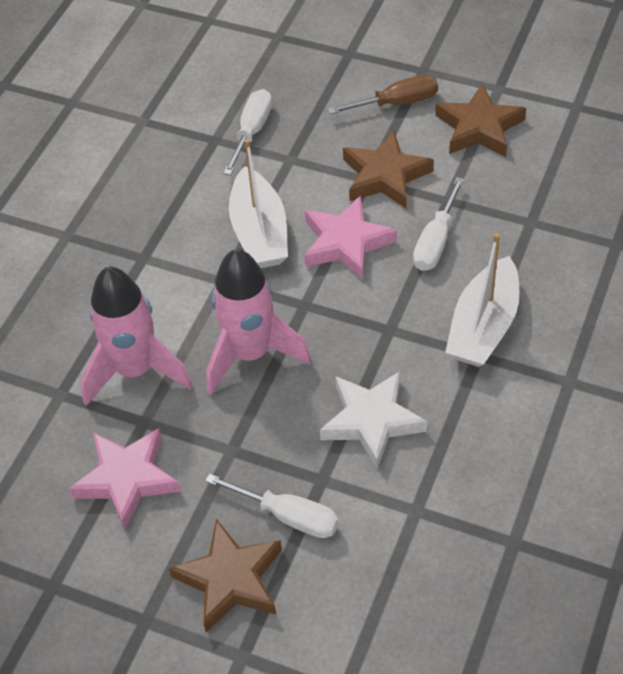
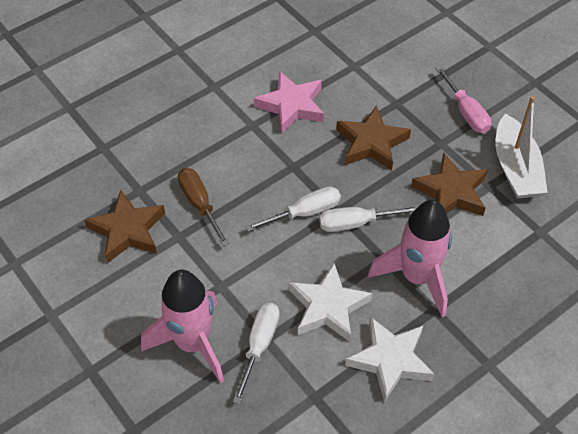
pink screwdriver: 0 -> 1
pink star: 2 -> 1
white boat: 2 -> 1
white star: 1 -> 2

